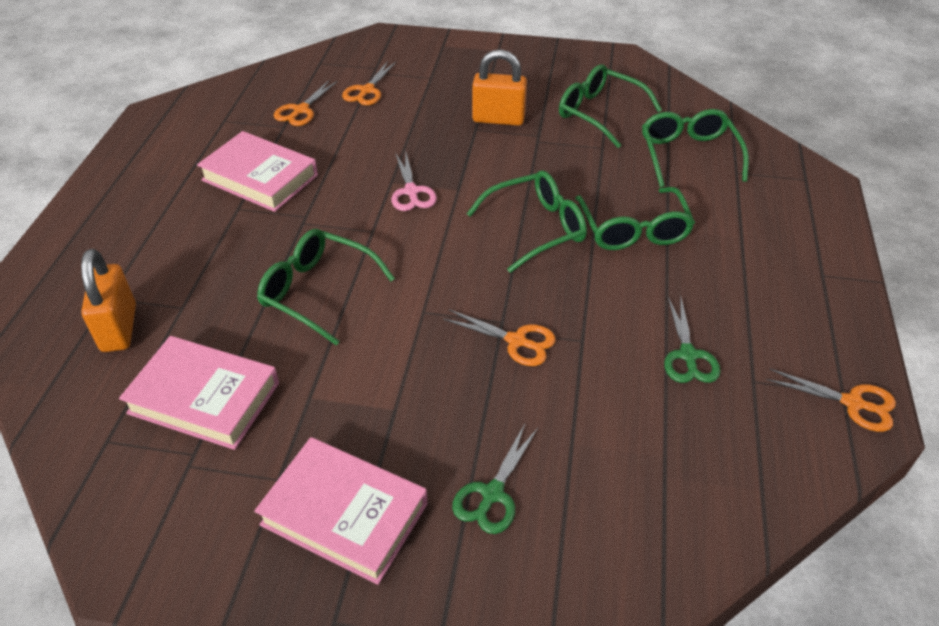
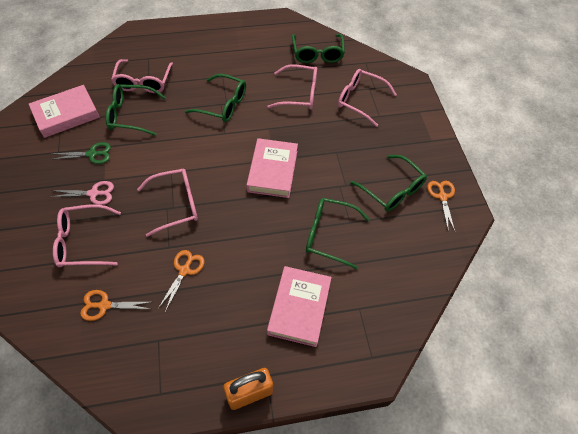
green scissors: 2 -> 1
orange padlock: 2 -> 1
orange scissors: 4 -> 3
pink glasses: 0 -> 5

